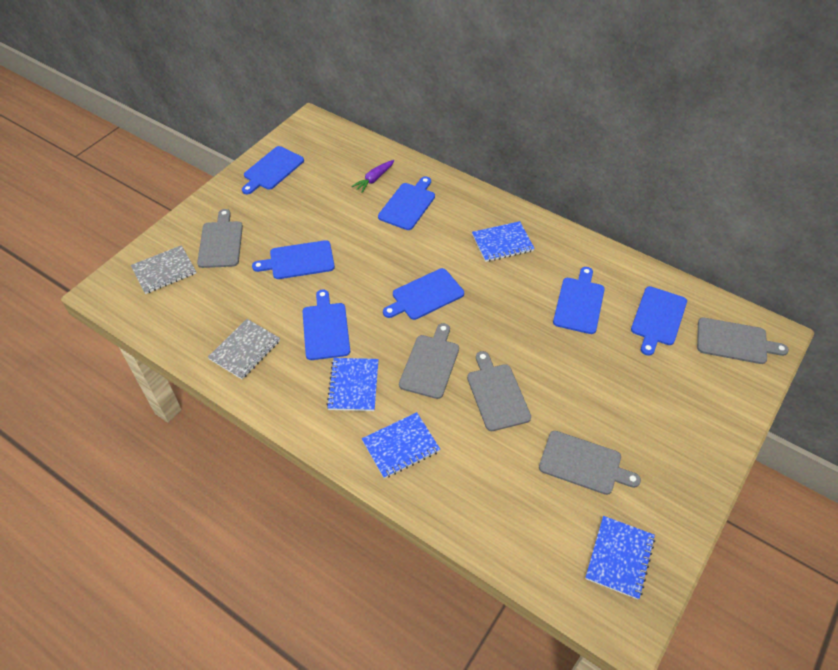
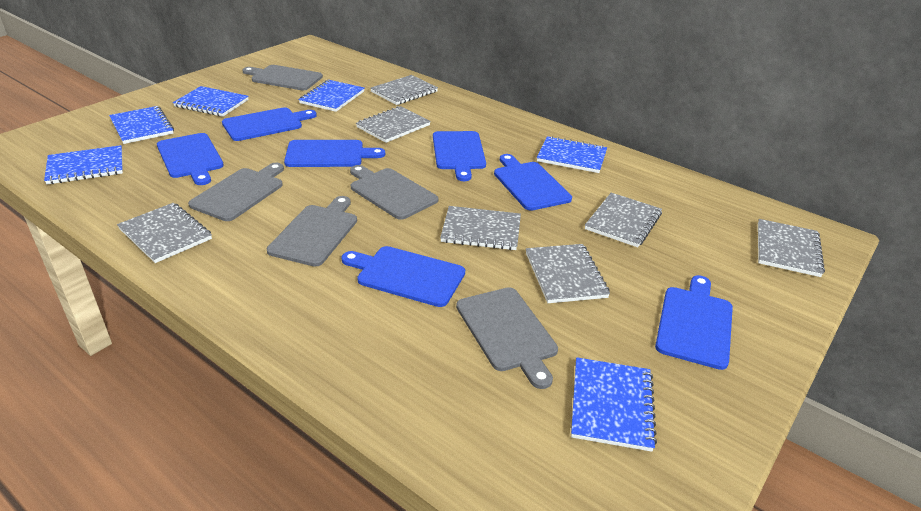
blue notebook: 4 -> 6
grey notebook: 2 -> 7
purple carrot: 1 -> 0

